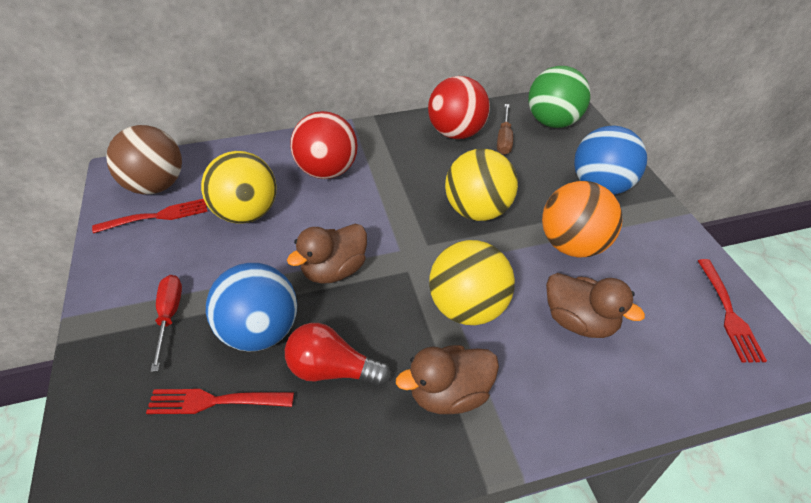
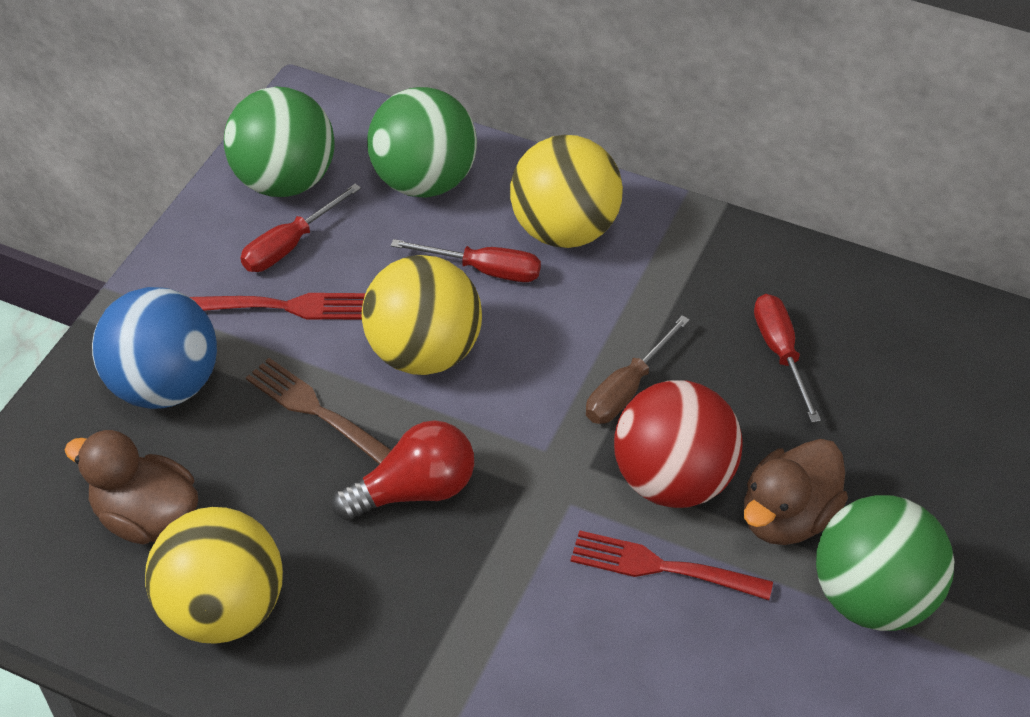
blue ball: 2 -> 1
brown ball: 1 -> 0
brown duck: 3 -> 2
brown fork: 0 -> 1
green ball: 1 -> 3
orange ball: 1 -> 0
red ball: 2 -> 1
red fork: 3 -> 2
red screwdriver: 1 -> 3

